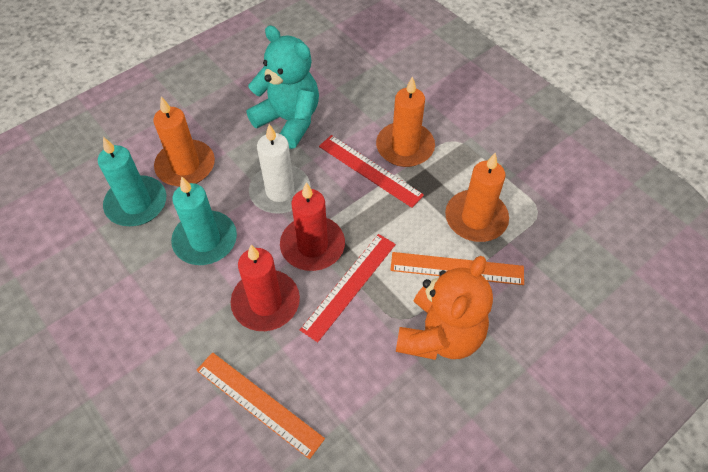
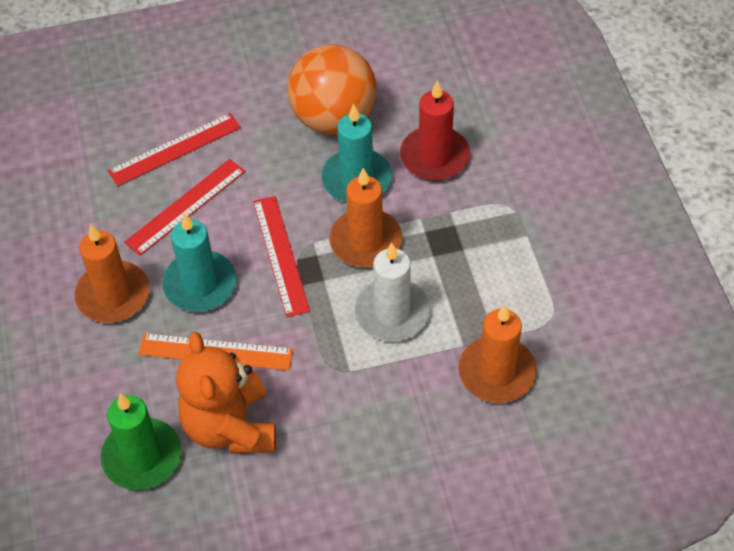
green candle: 0 -> 1
orange ball: 0 -> 1
orange ruler: 2 -> 1
red candle: 2 -> 1
red ruler: 2 -> 3
turquoise teddy bear: 1 -> 0

